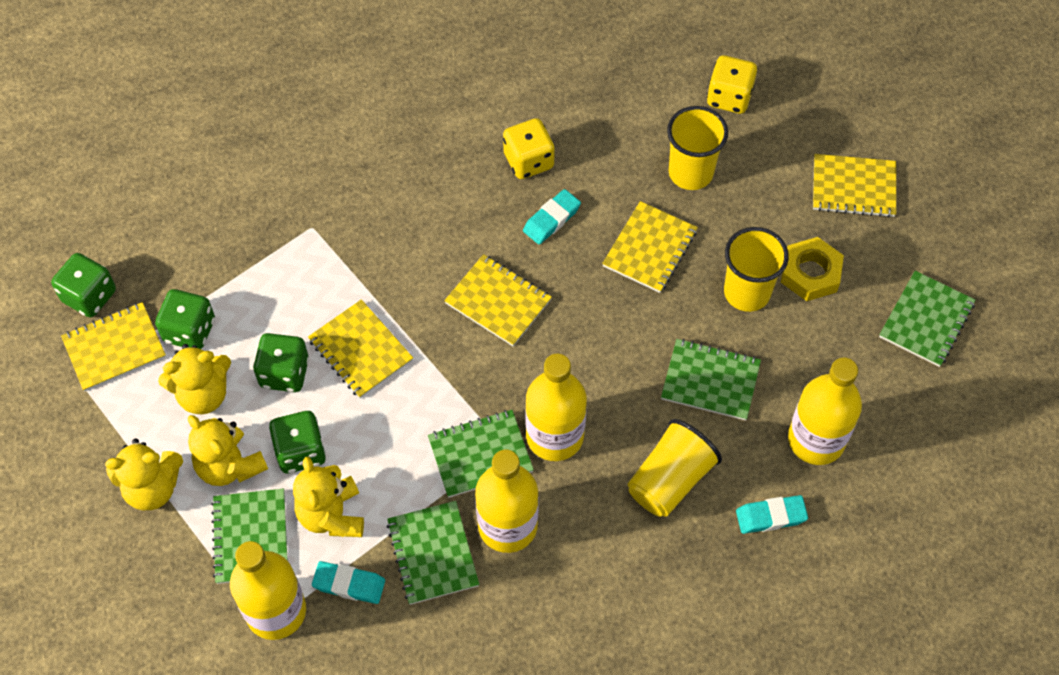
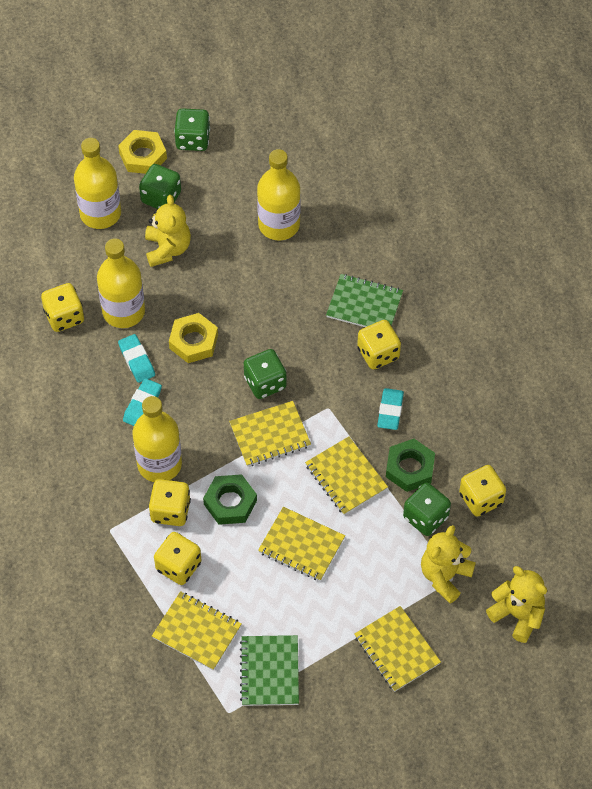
green notebook: 5 -> 2
green nut: 0 -> 2
yellow cup: 3 -> 0
yellow dice: 2 -> 5
yellow nut: 1 -> 2
yellow teddy bear: 4 -> 3

